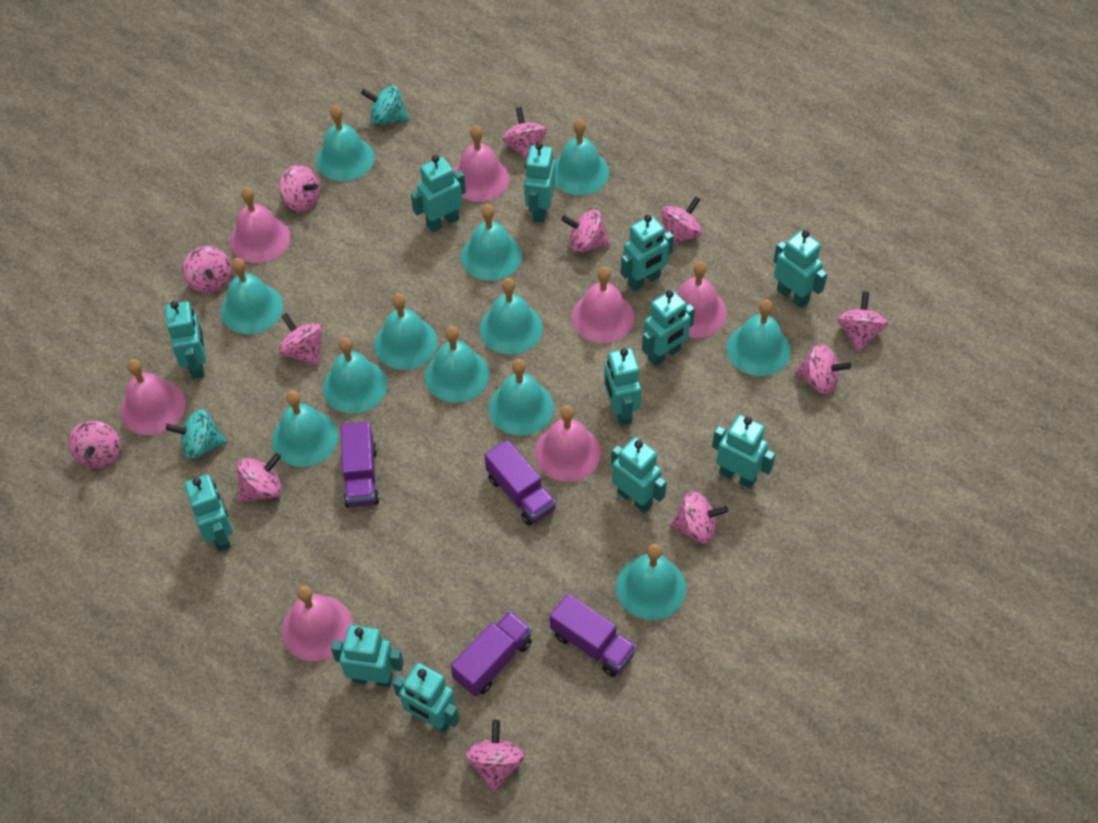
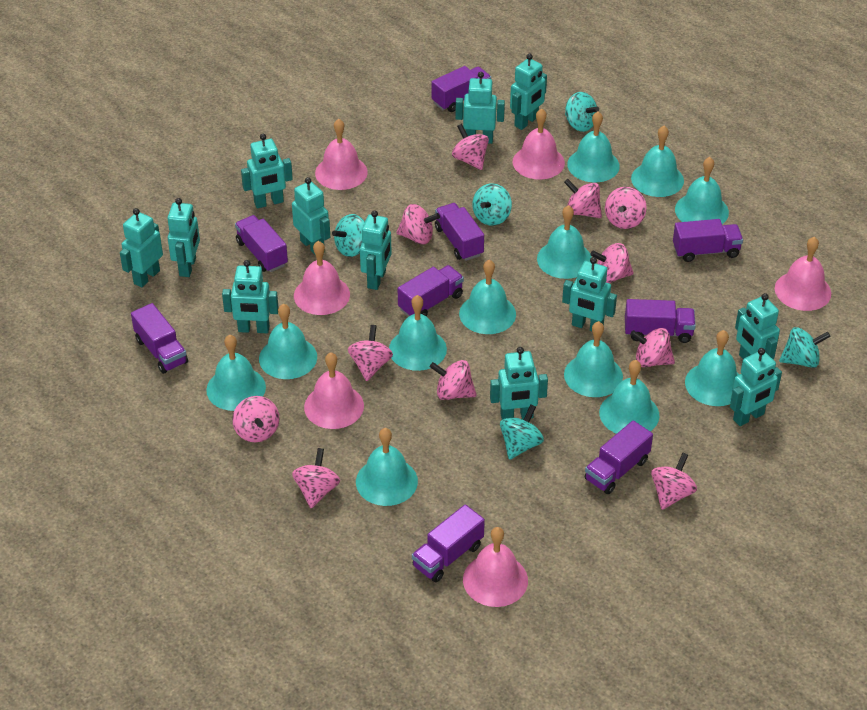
pink bell: 7 -> 6
pink spinning top: 12 -> 11
purple truck: 4 -> 9
turquoise spinning top: 2 -> 5

